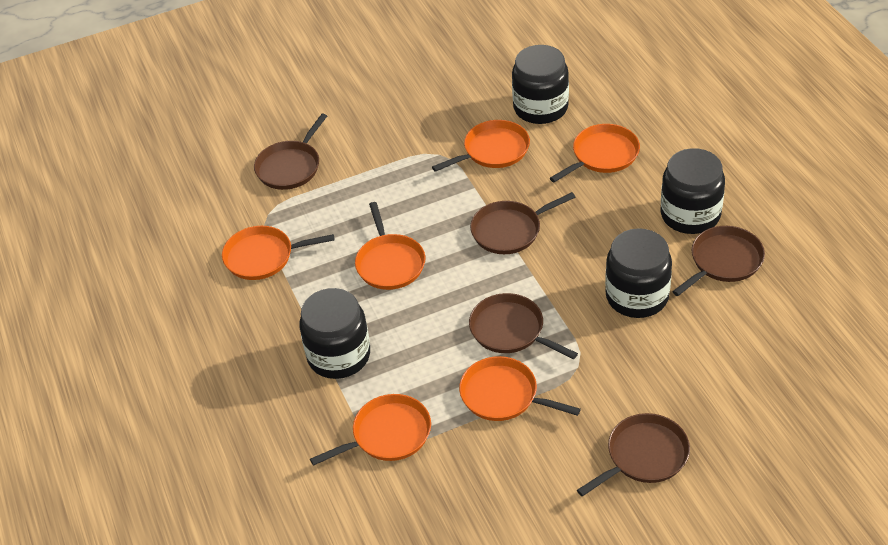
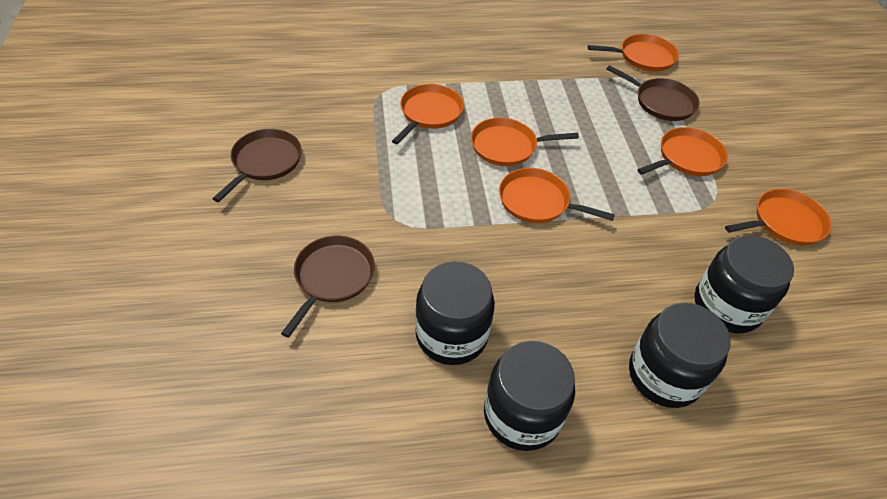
brown pan: 5 -> 3

